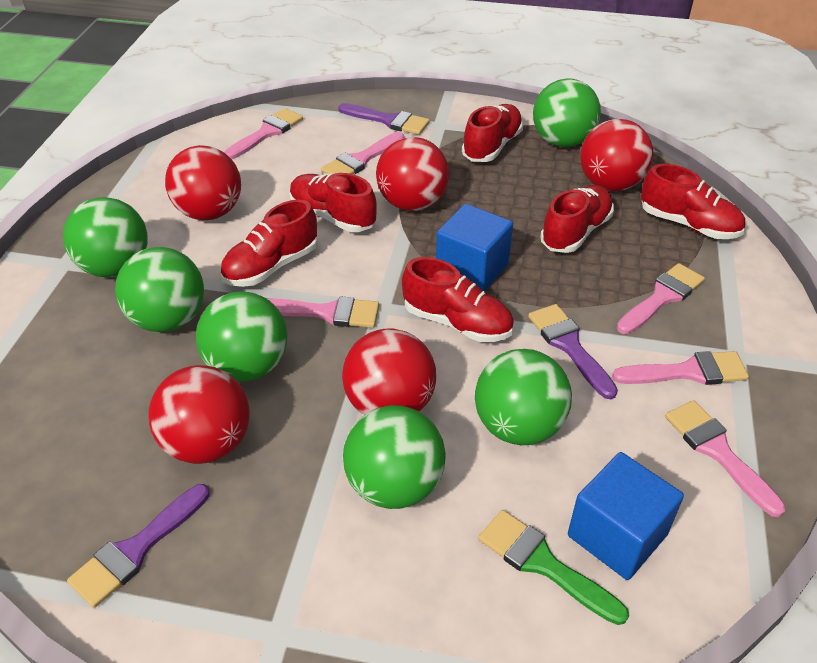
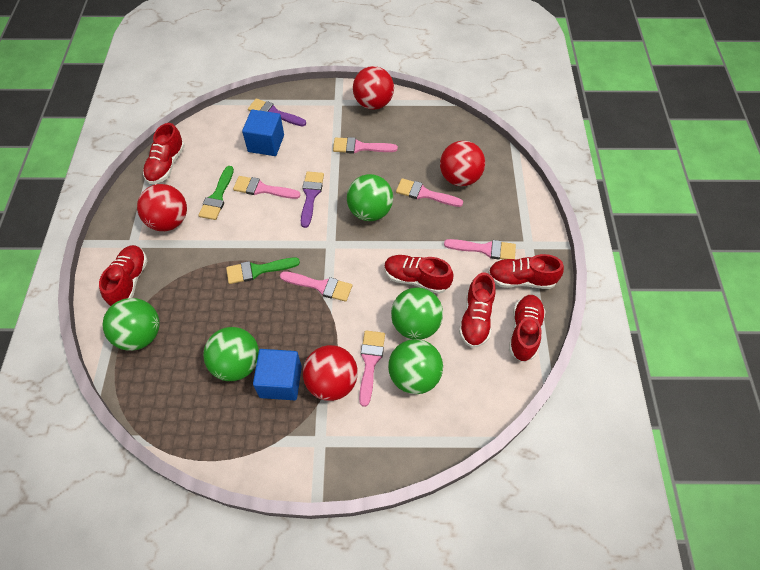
green ball: 6 -> 5
green brush: 1 -> 2
purple brush: 3 -> 2
red ball: 5 -> 4

